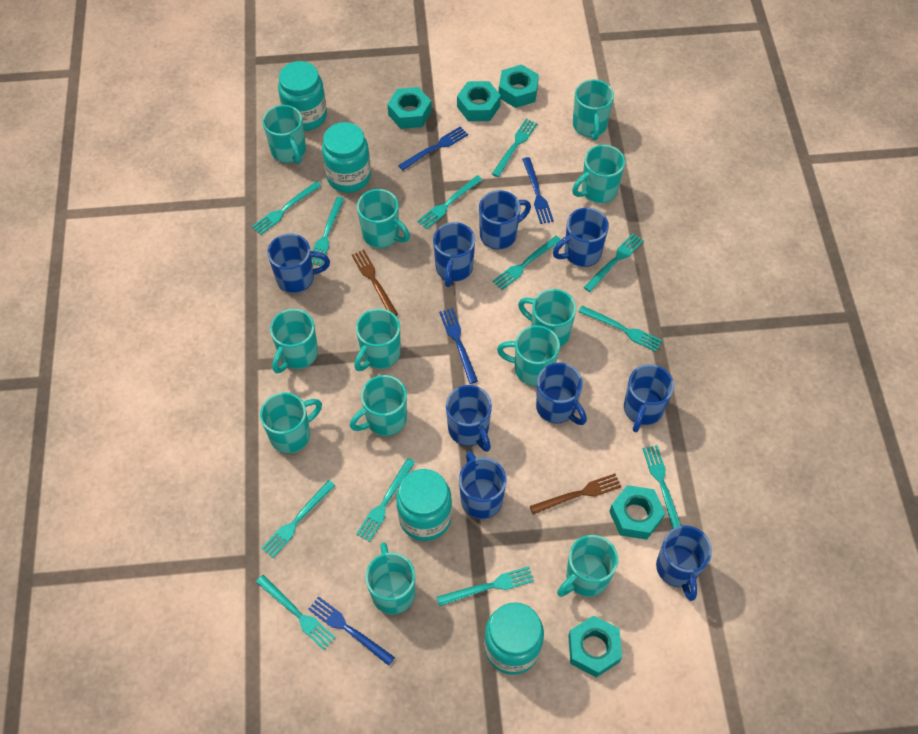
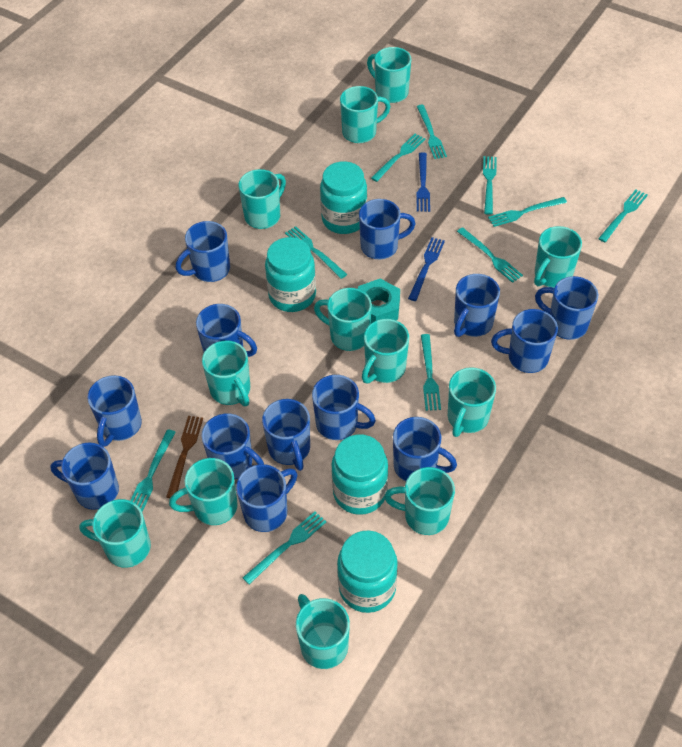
blue fork: 4 -> 2
blue mug: 9 -> 13
brown fork: 2 -> 1
turquoise fork: 12 -> 10
turquoise nut: 5 -> 1

